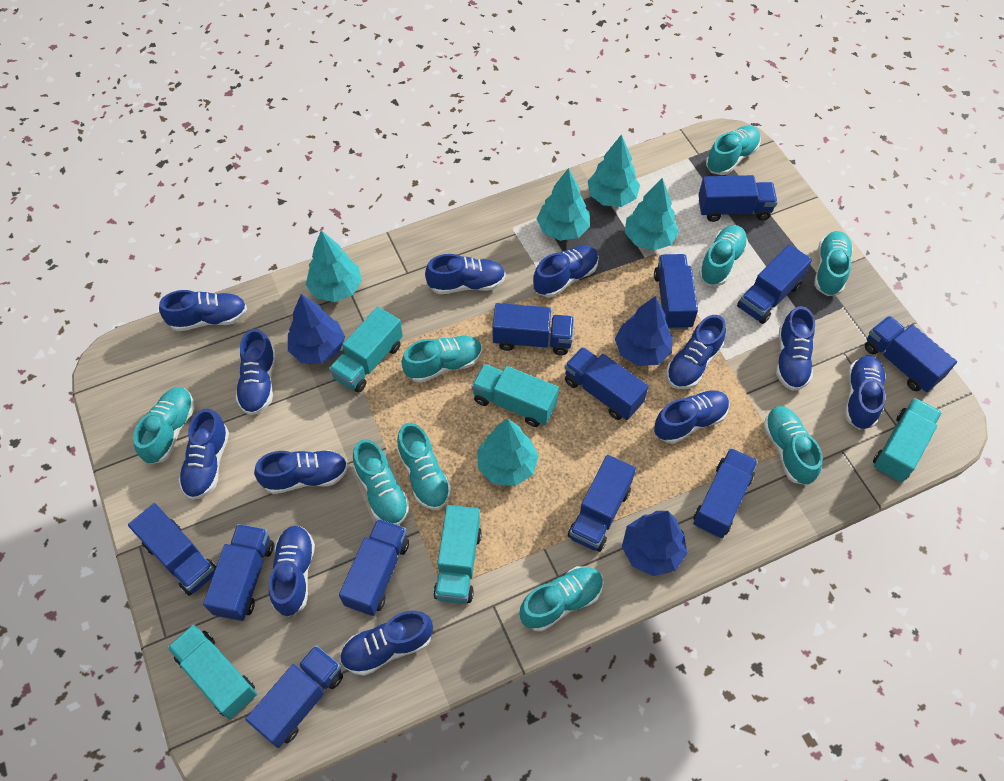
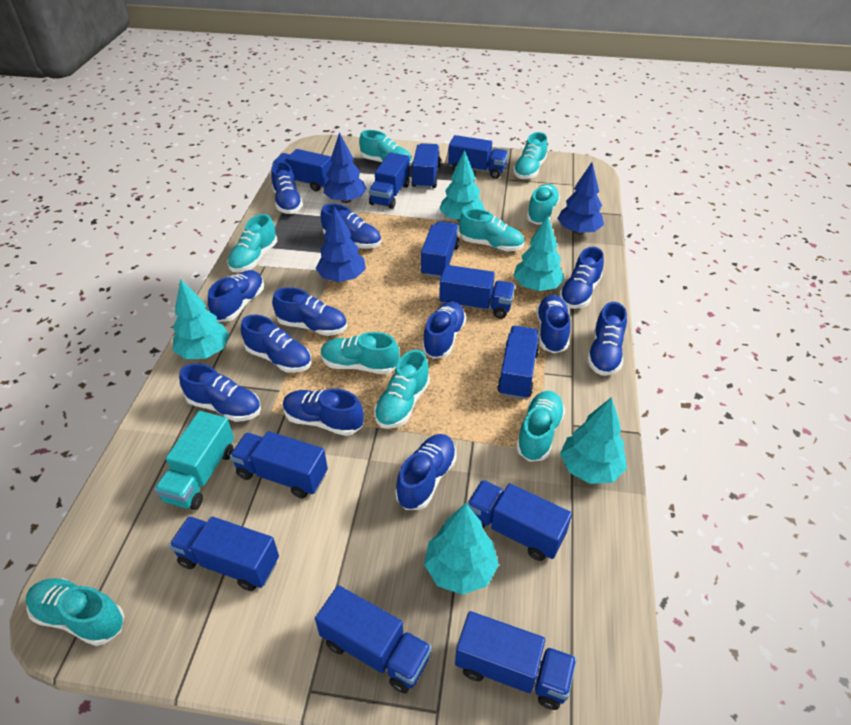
turquoise truck: 5 -> 1

